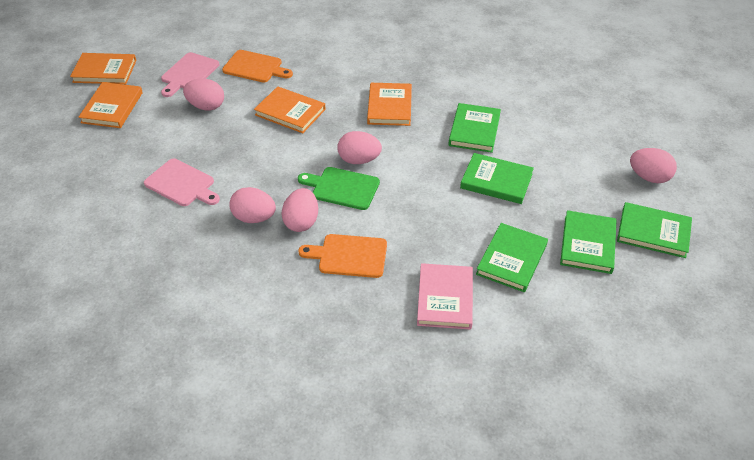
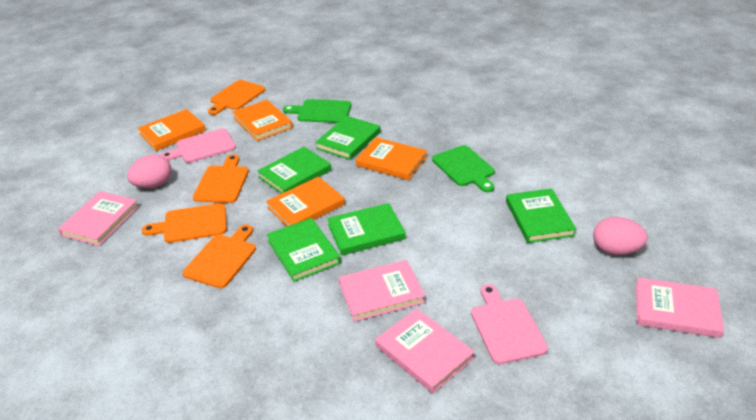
green cutting board: 1 -> 2
orange cutting board: 2 -> 4
pink book: 1 -> 4
pink egg: 5 -> 2

